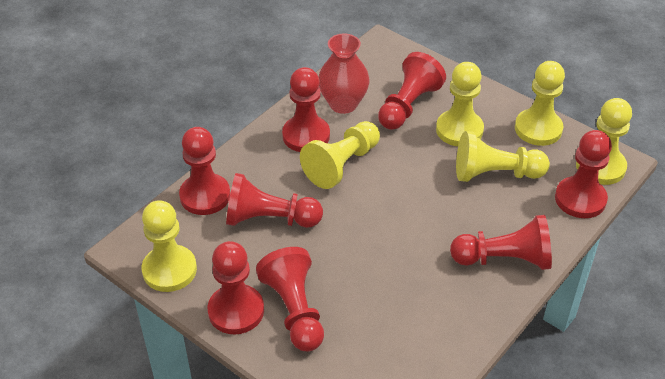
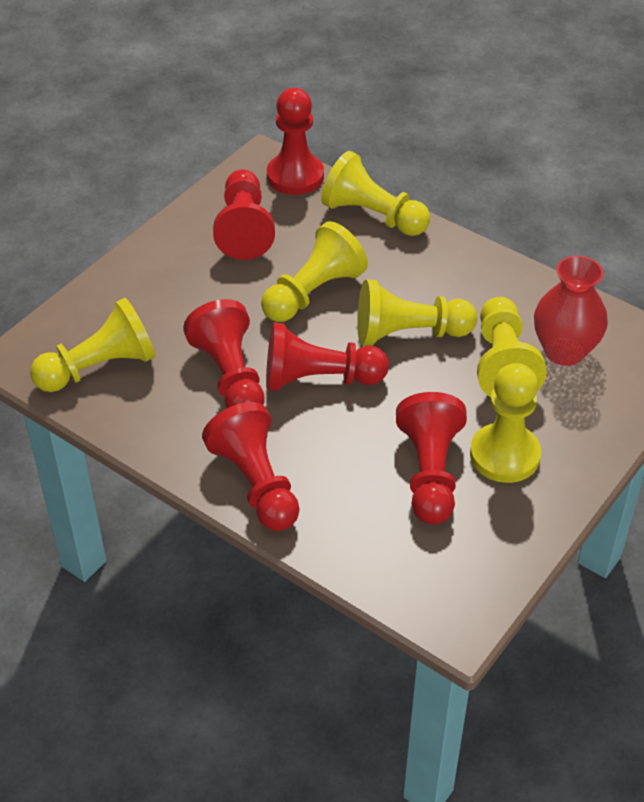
red pawn: 8 -> 6

